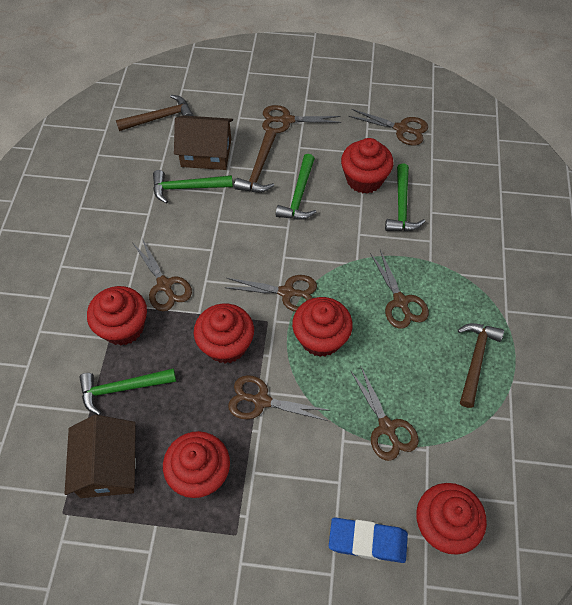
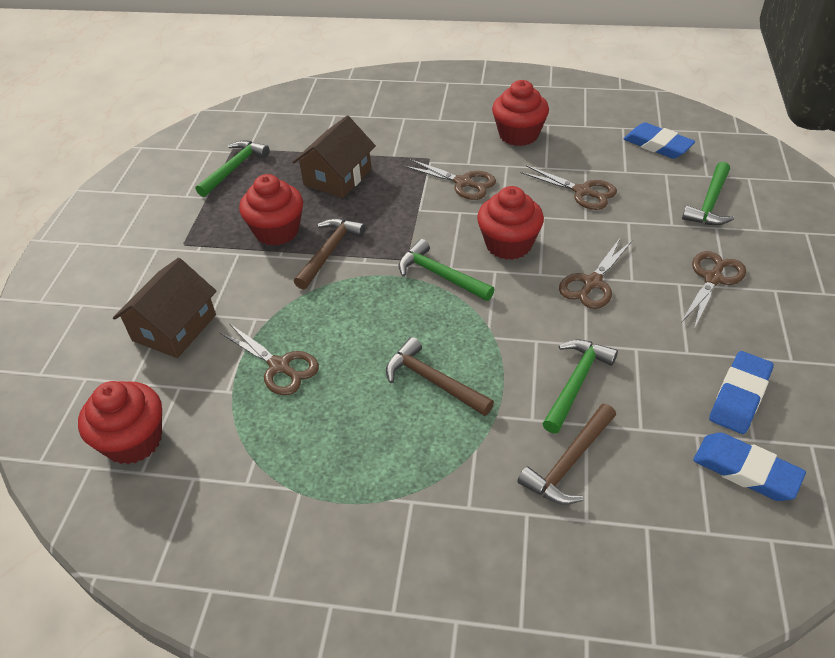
blue eraser: 1 -> 3
brown scissors: 7 -> 5
red cupcake: 6 -> 4

